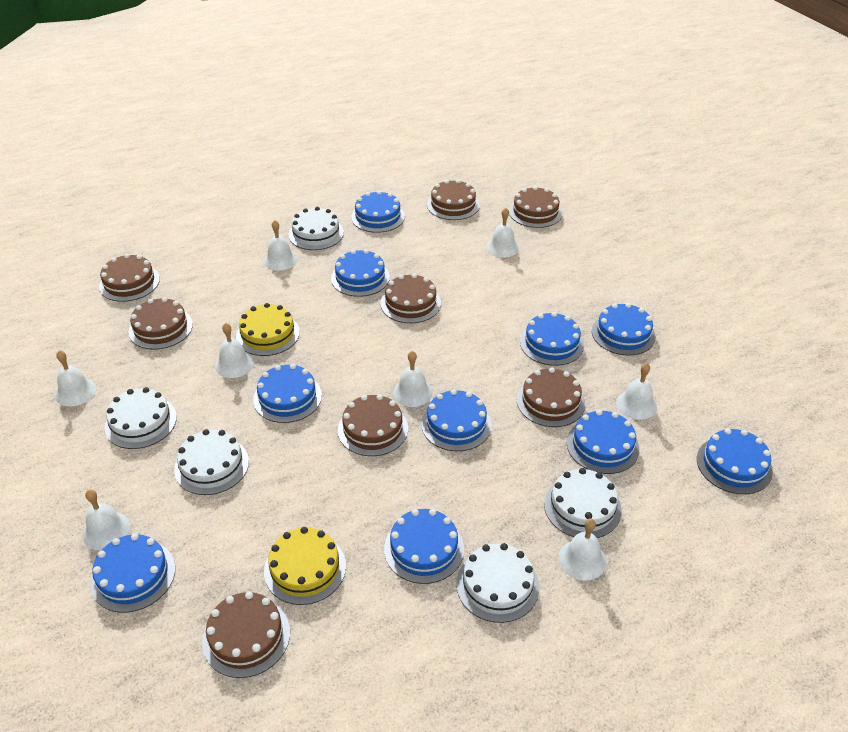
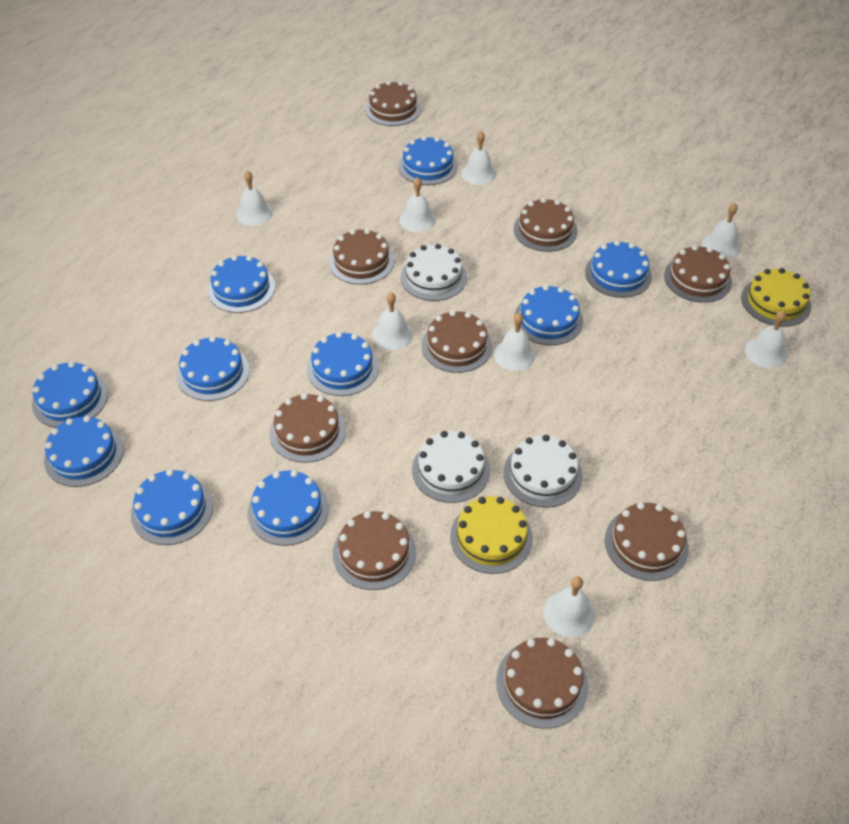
brown cake: 8 -> 9
white cake: 5 -> 3

